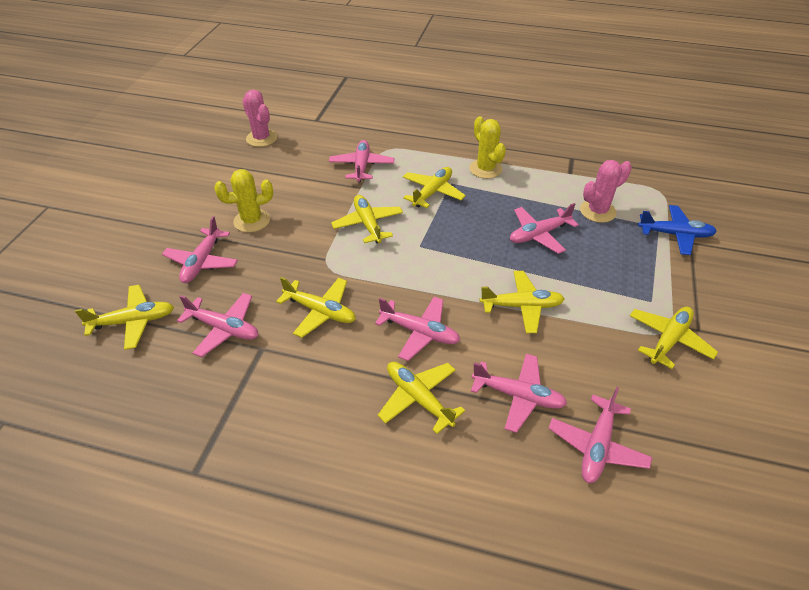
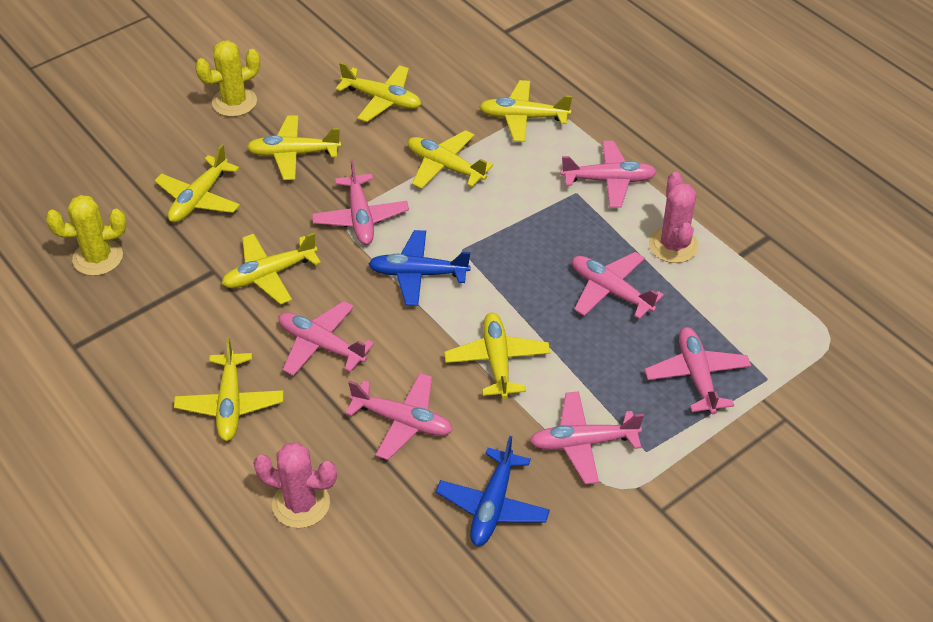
blue plane: 1 -> 2
yellow plane: 7 -> 8

